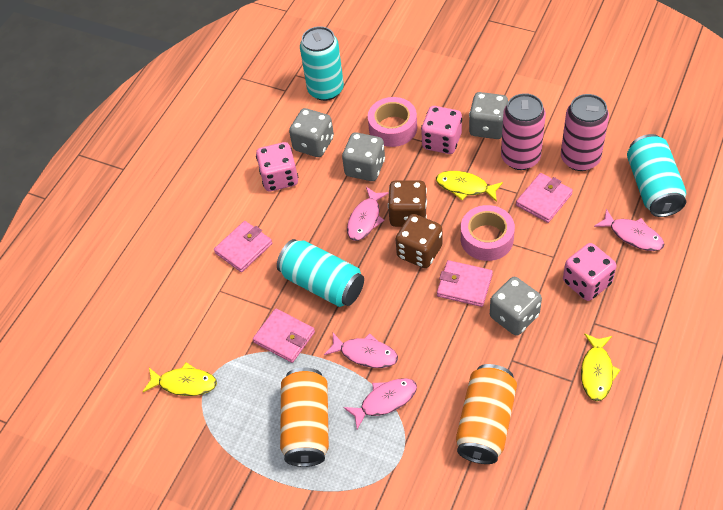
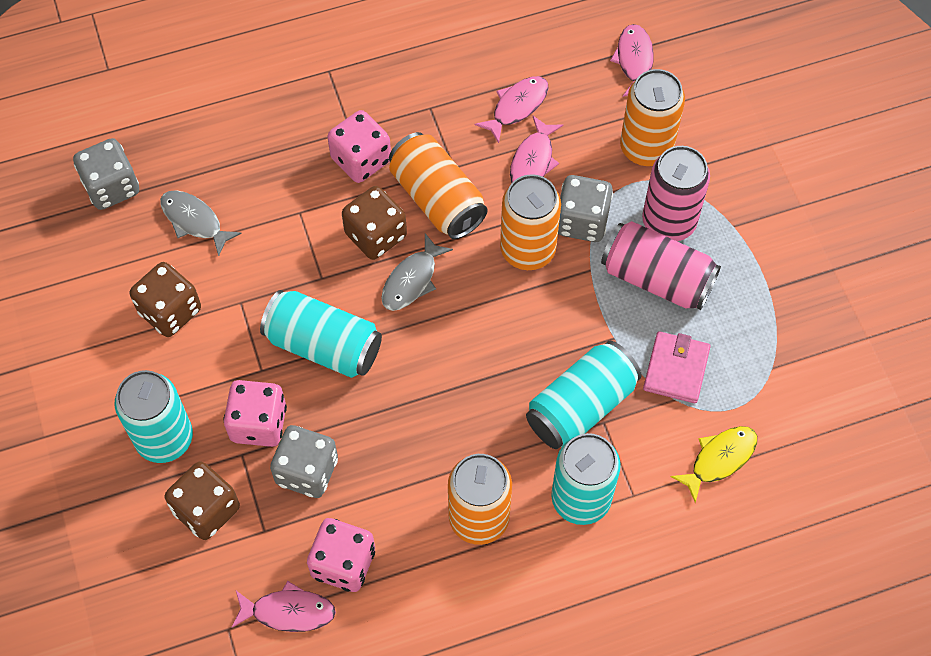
brown dice: 2 -> 3
grey dice: 4 -> 3
grey fish: 0 -> 2
orange can: 2 -> 4
pink tape: 2 -> 0
pink wallet: 4 -> 1
turquoise can: 3 -> 4
yellow fish: 3 -> 1

